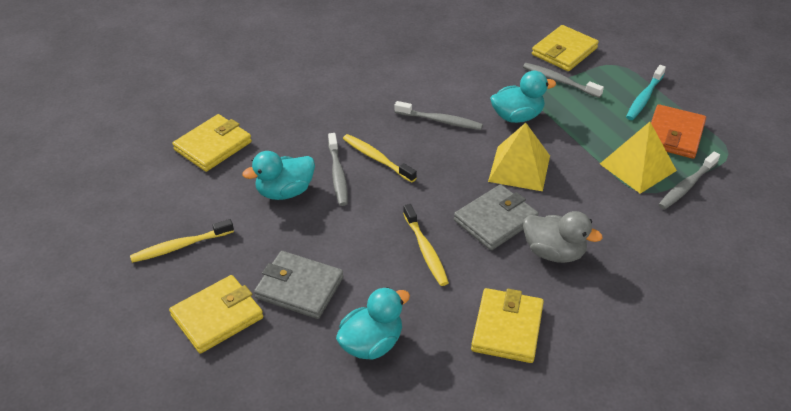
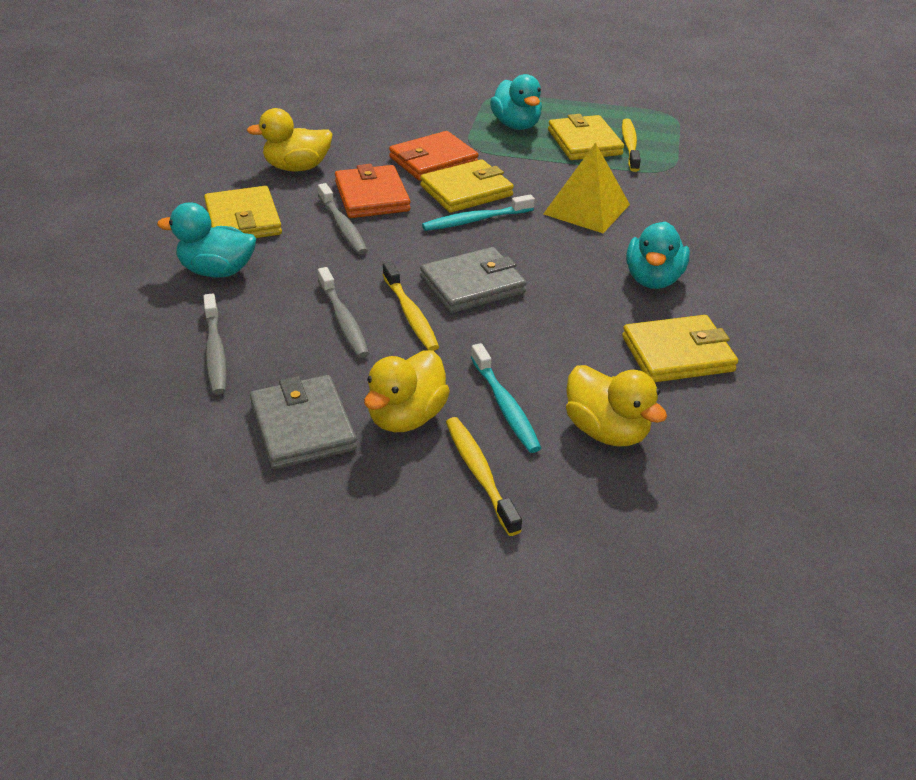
grey duck: 1 -> 0
grey toothbrush: 4 -> 3
orange wallet: 1 -> 2
turquoise toothbrush: 1 -> 2
yellow duck: 0 -> 3
yellow pyramid: 2 -> 1

